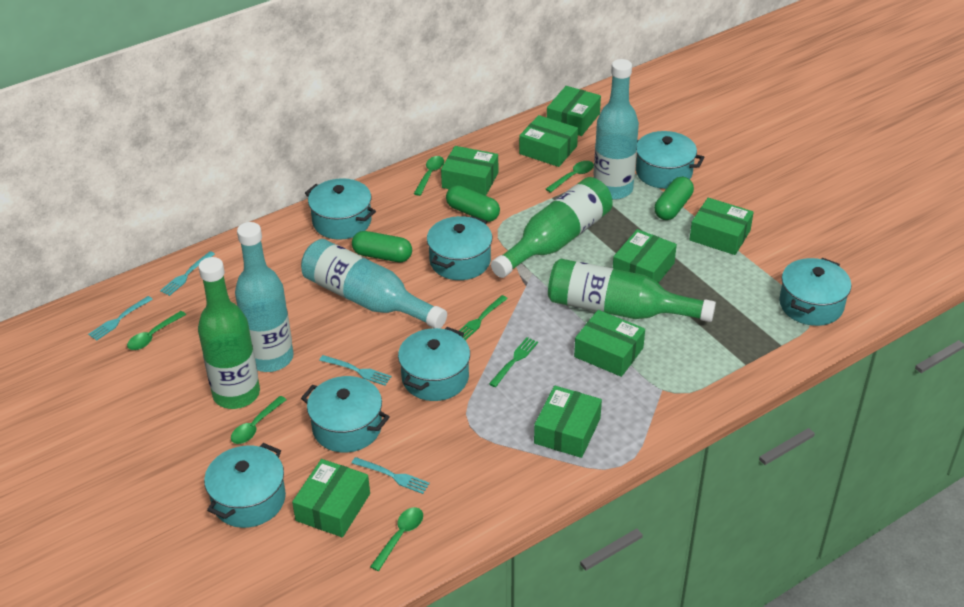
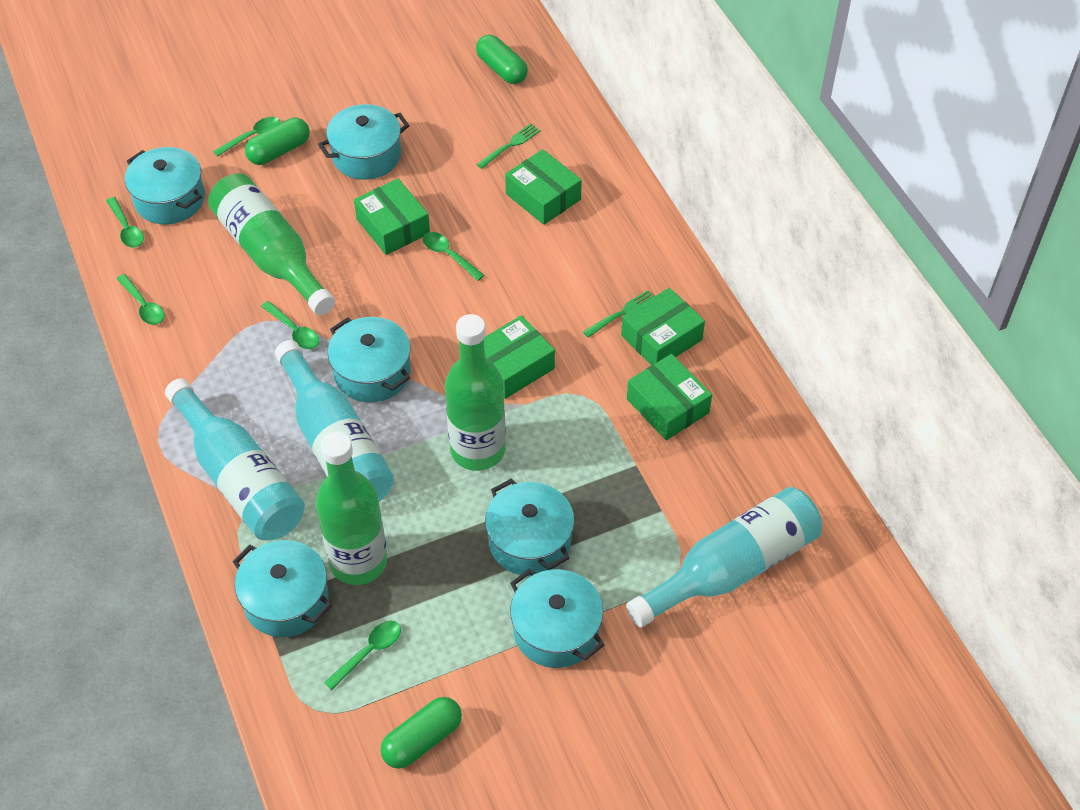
green box: 8 -> 5
green spoon: 5 -> 6
turquoise fork: 4 -> 0
turquoise pot: 7 -> 6

